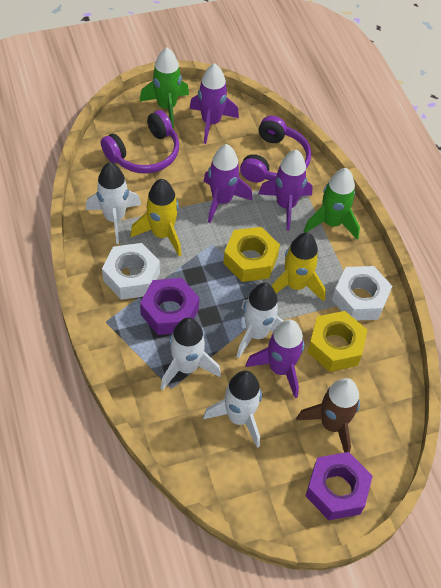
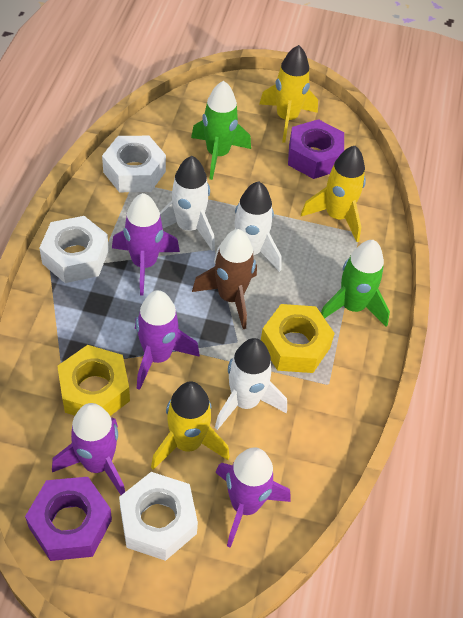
purple headphones: 2 -> 0
white nut: 2 -> 3
white rocket: 4 -> 3
yellow rocket: 2 -> 3

